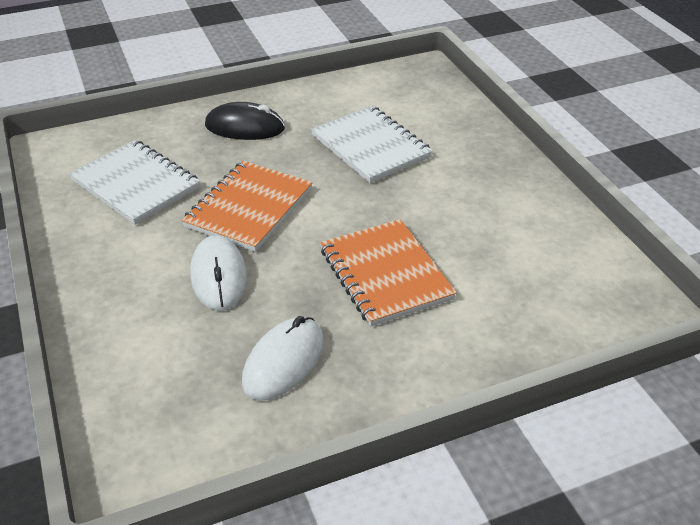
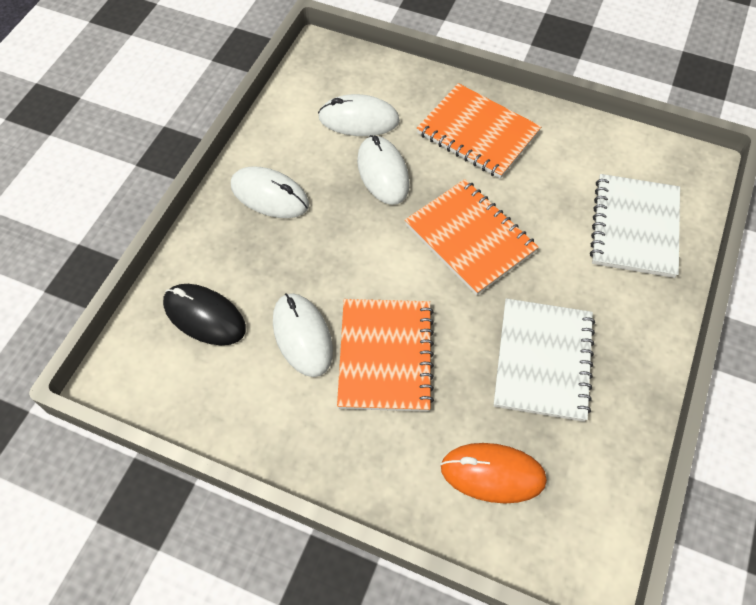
orange mouse: 0 -> 1
orange notebook: 2 -> 3
white mouse: 2 -> 4

